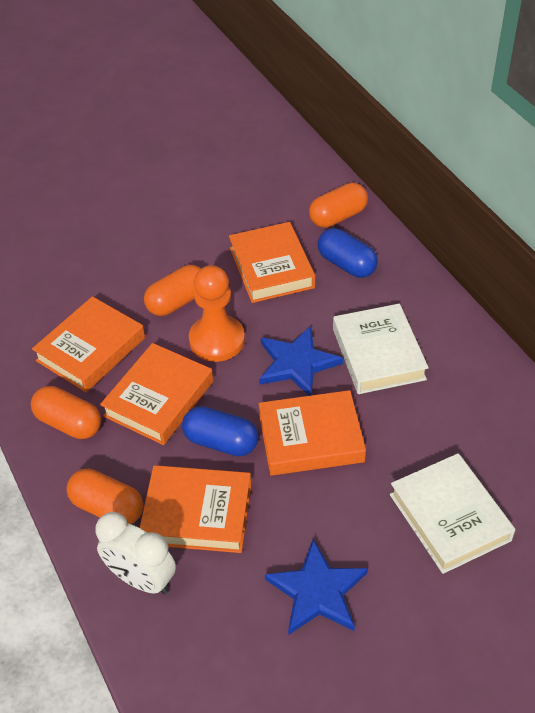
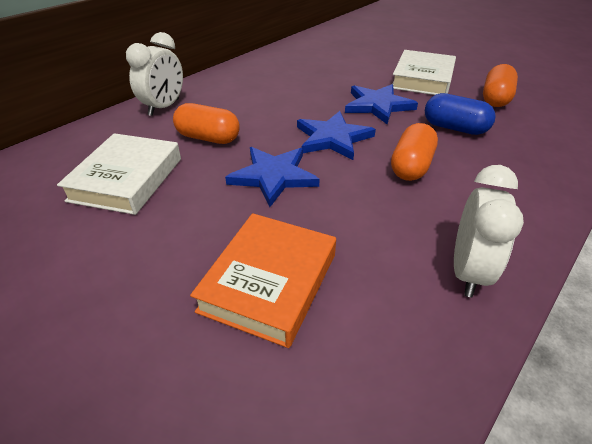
blue capsule: 2 -> 1
blue star: 2 -> 3
orange book: 5 -> 1
orange capsule: 4 -> 3
orange pawn: 1 -> 0
white clock: 1 -> 2

